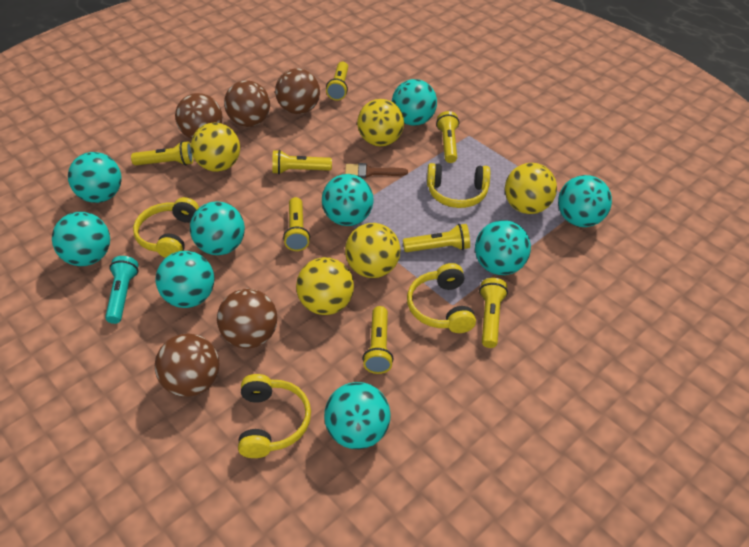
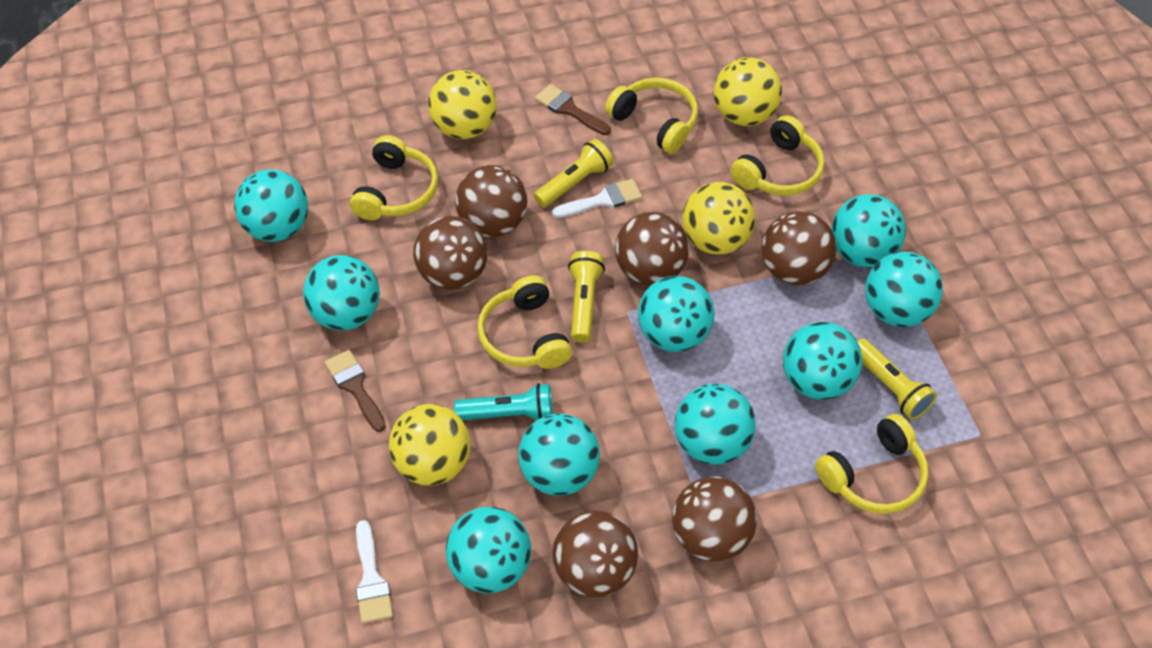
brown ball: 5 -> 6
brown brush: 1 -> 2
white brush: 0 -> 2
yellow ball: 5 -> 4
yellow flashlight: 8 -> 3
yellow headphones: 4 -> 5

